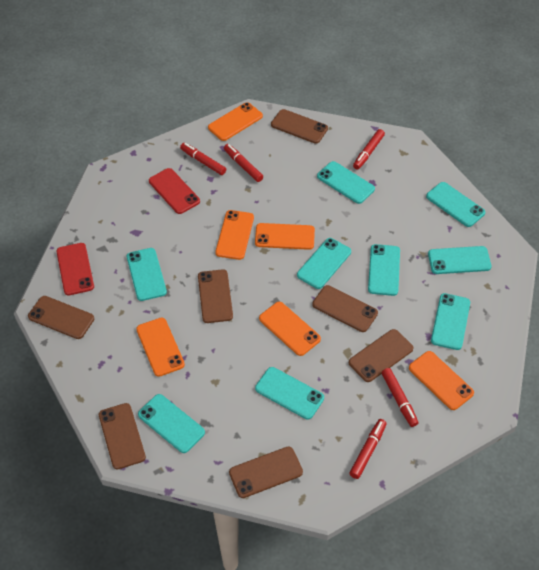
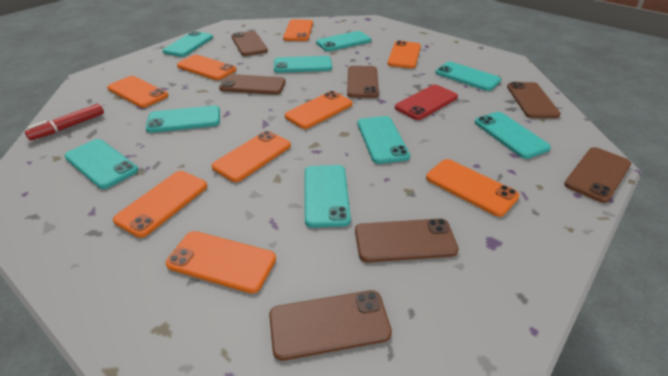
orange phone: 6 -> 9
red marker: 5 -> 1
red phone: 2 -> 1

